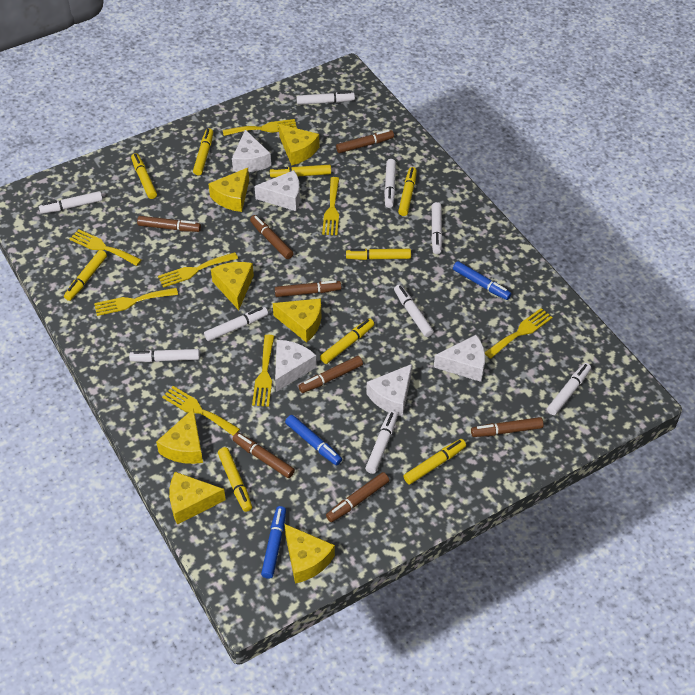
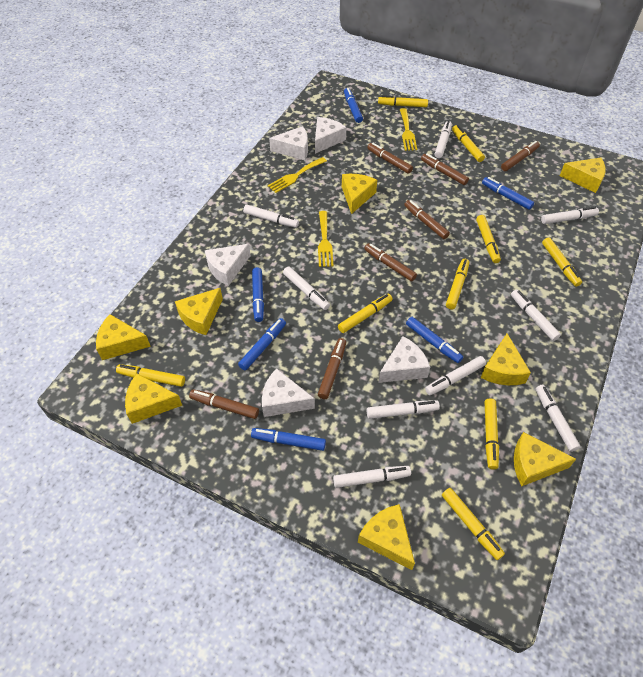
blue marker: 3 -> 6
brown marker: 8 -> 7
yellow cheese: 7 -> 8
yellow fork: 8 -> 3

